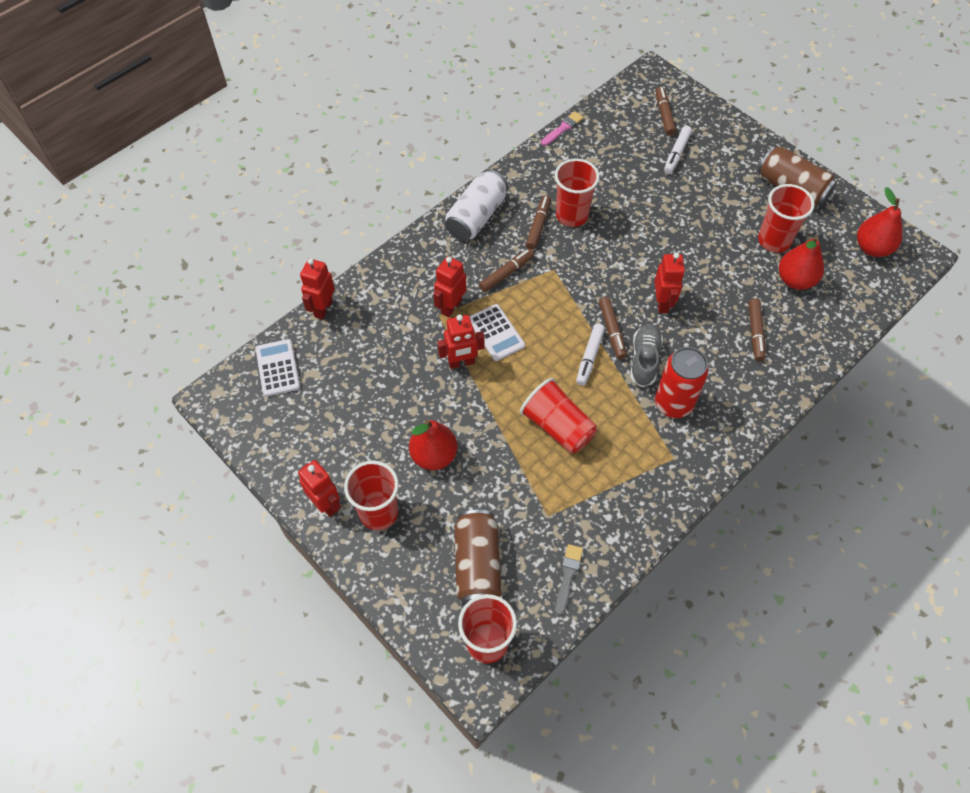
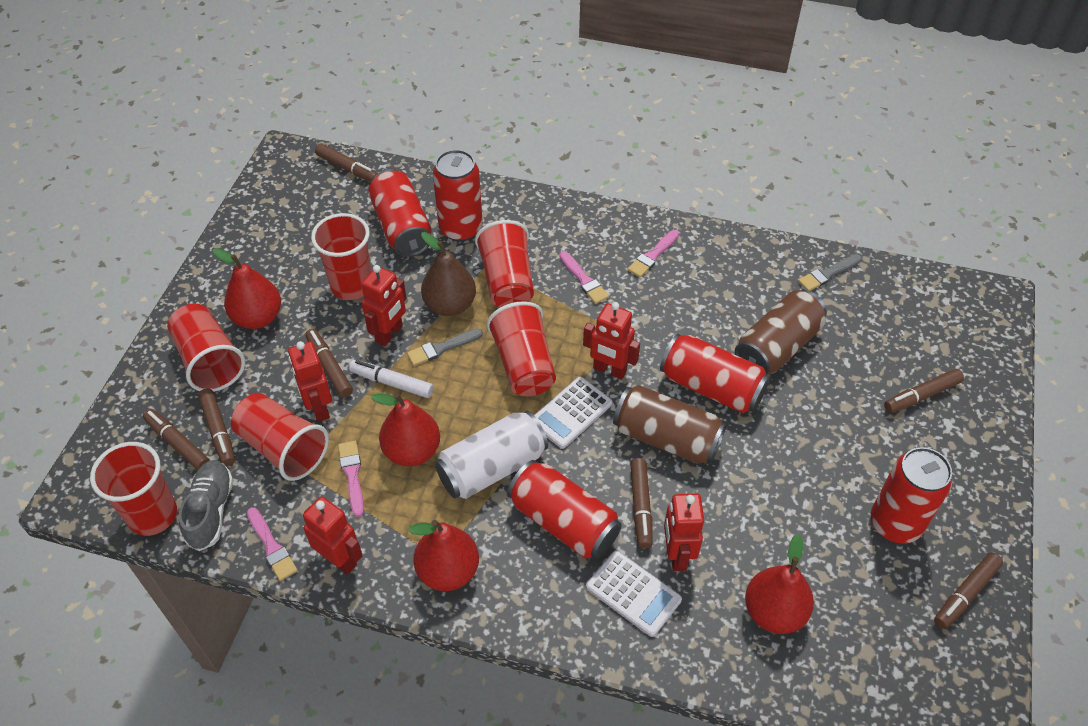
brown marker: 5 -> 7
brown pear: 0 -> 1
grey brush: 1 -> 2
pink brush: 1 -> 4
red can: 1 -> 5
red cup: 5 -> 6
red pear: 3 -> 4
white marker: 2 -> 1

